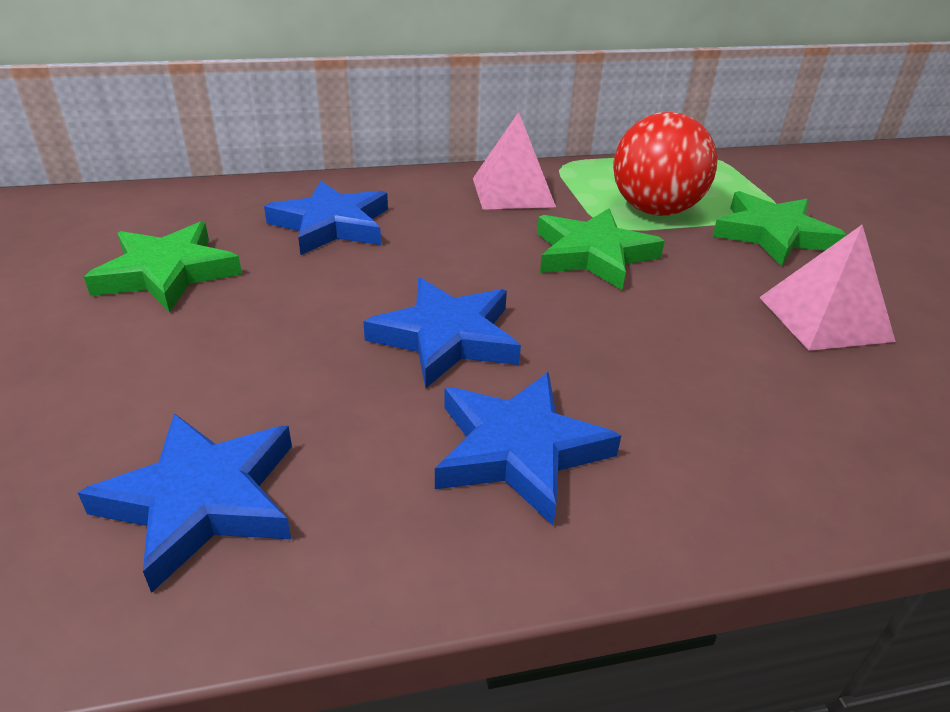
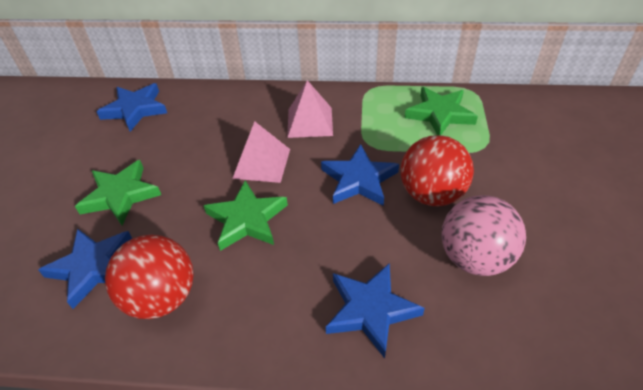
pink ball: 0 -> 1
red ball: 1 -> 2

